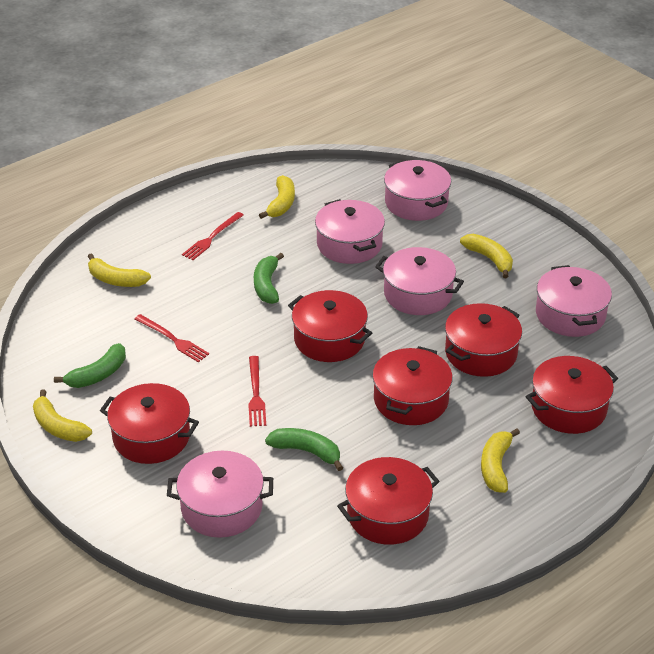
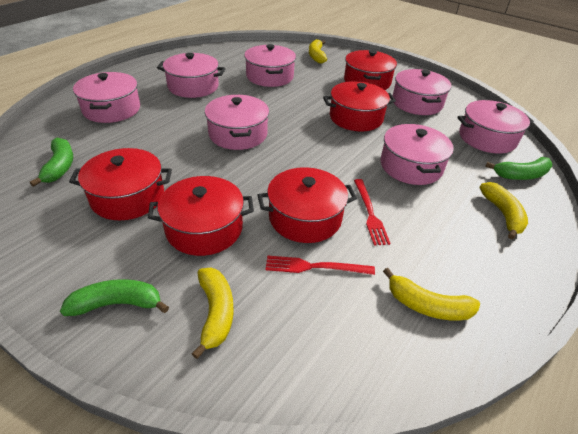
pink pot: 5 -> 7
red fork: 3 -> 2
red pot: 6 -> 5
yellow banana: 5 -> 4

